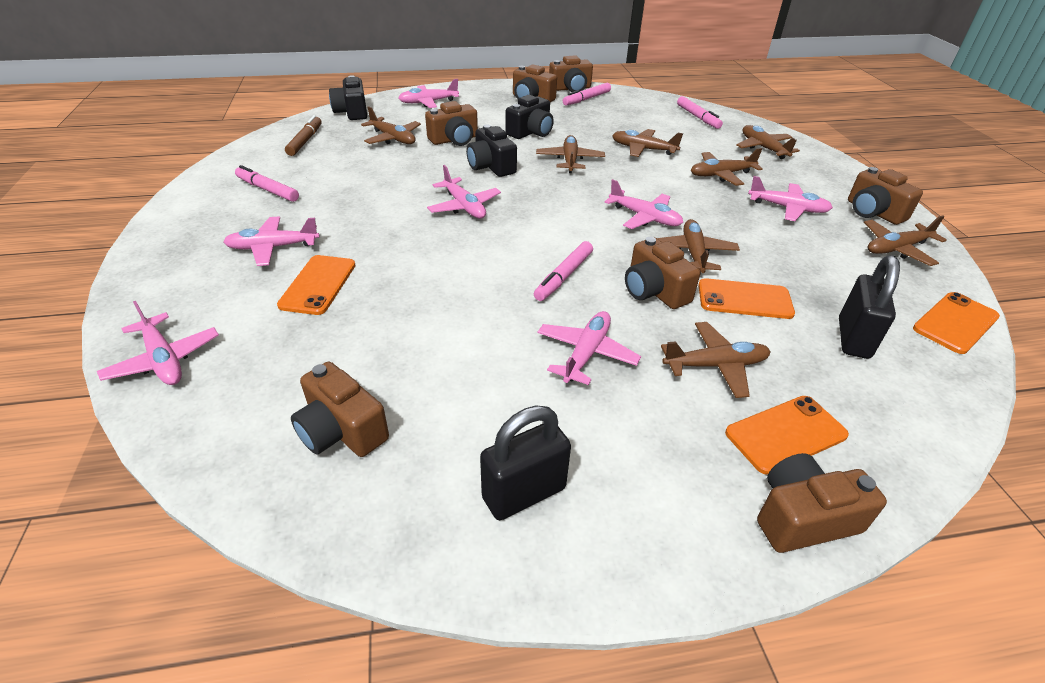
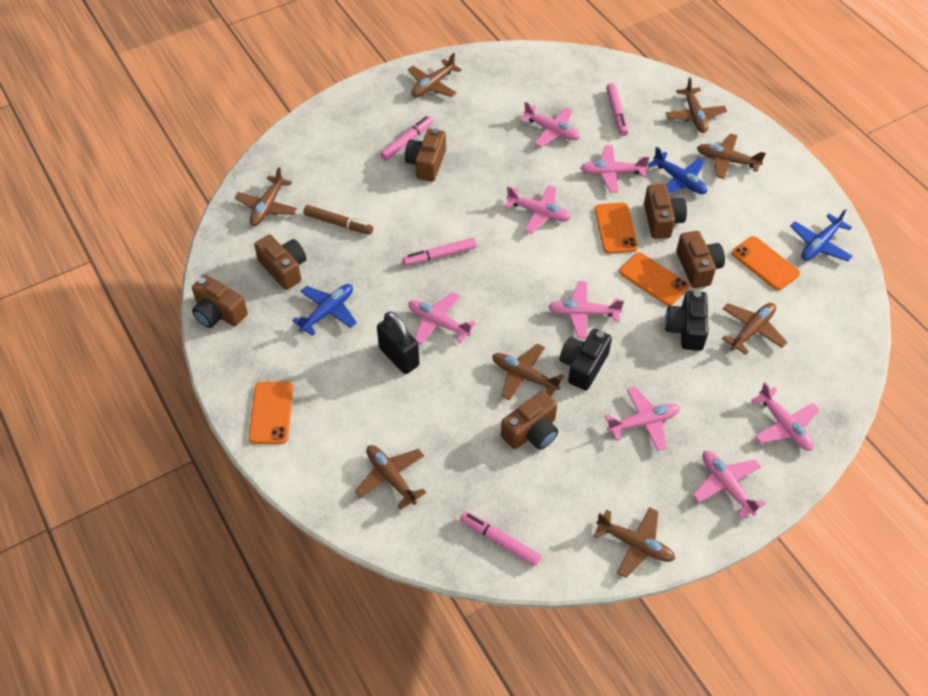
black camera: 3 -> 2
black padlock: 2 -> 1
blue plane: 0 -> 3
brown camera: 7 -> 6
pink plane: 7 -> 8

